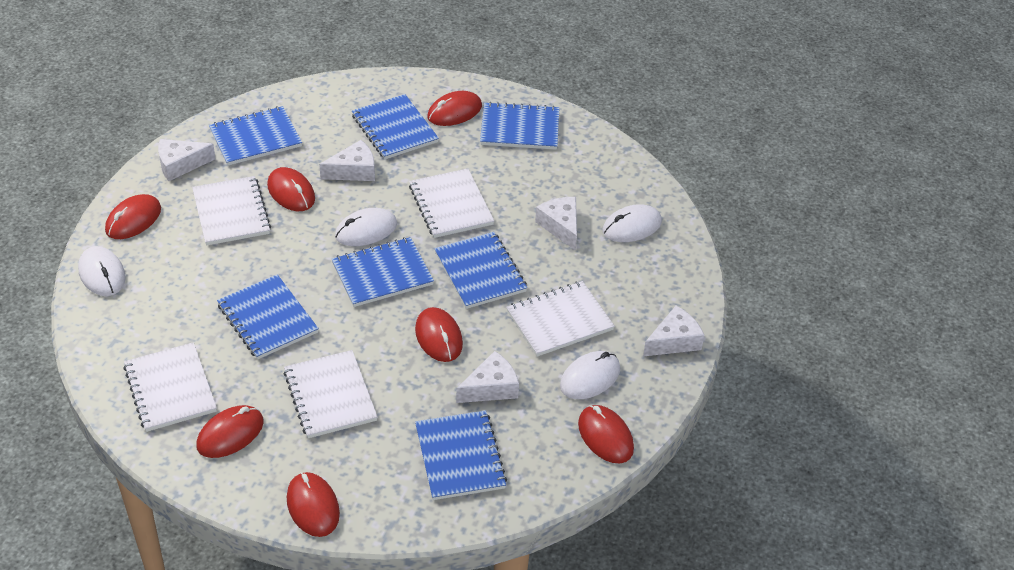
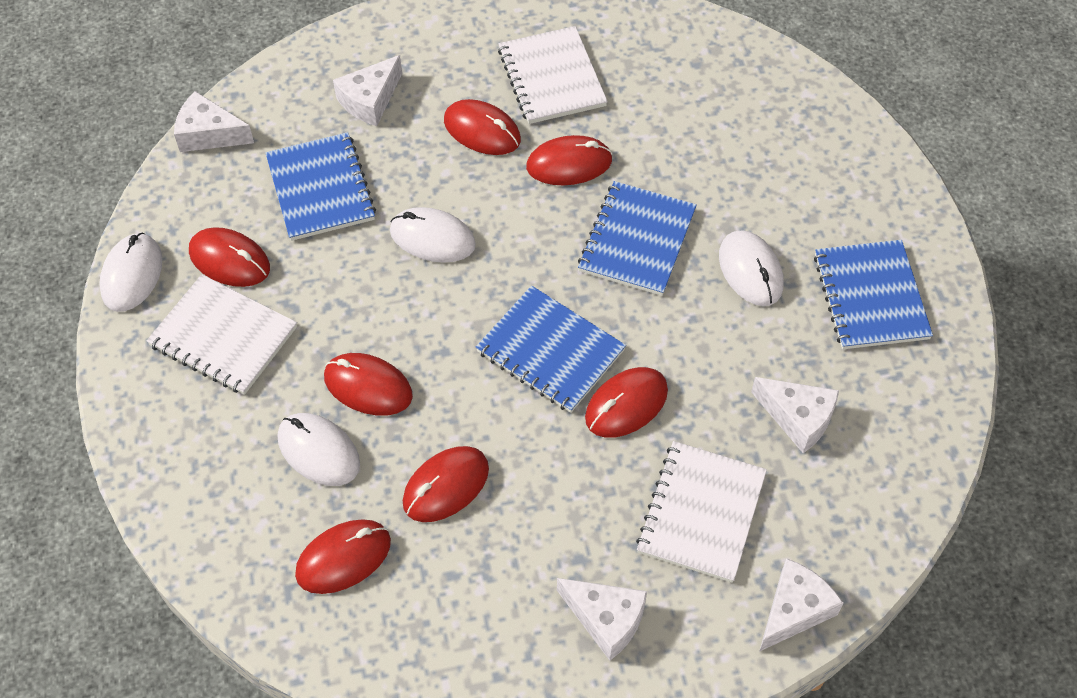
blue notebook: 7 -> 4
white notebook: 5 -> 3

